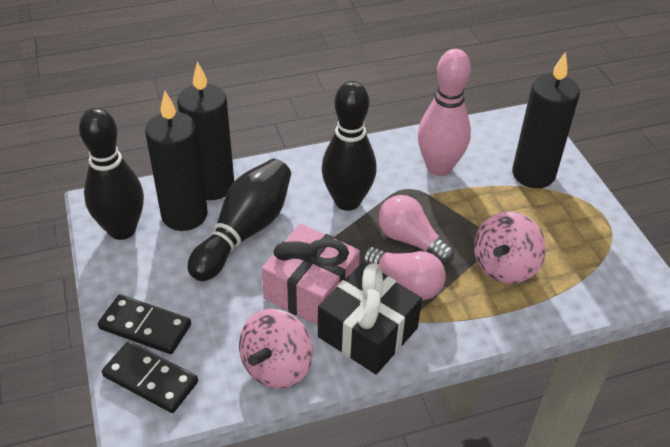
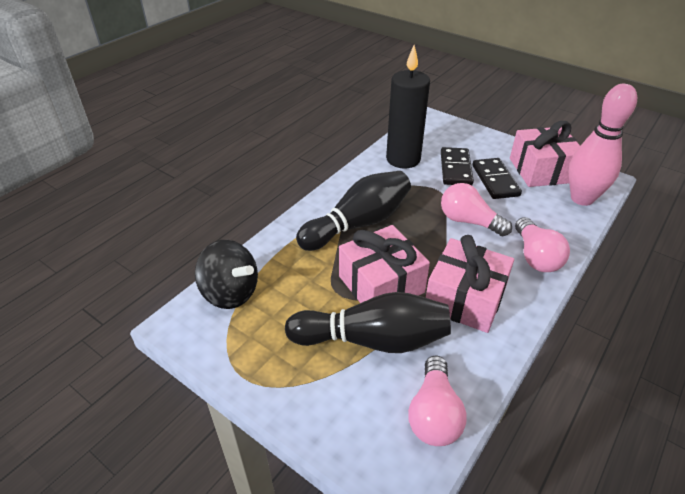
black bowling pin: 3 -> 2
black candle: 3 -> 1
black gift: 1 -> 0
black spinning top: 0 -> 1
pink gift: 1 -> 3
pink light bulb: 2 -> 3
pink spinning top: 2 -> 0

